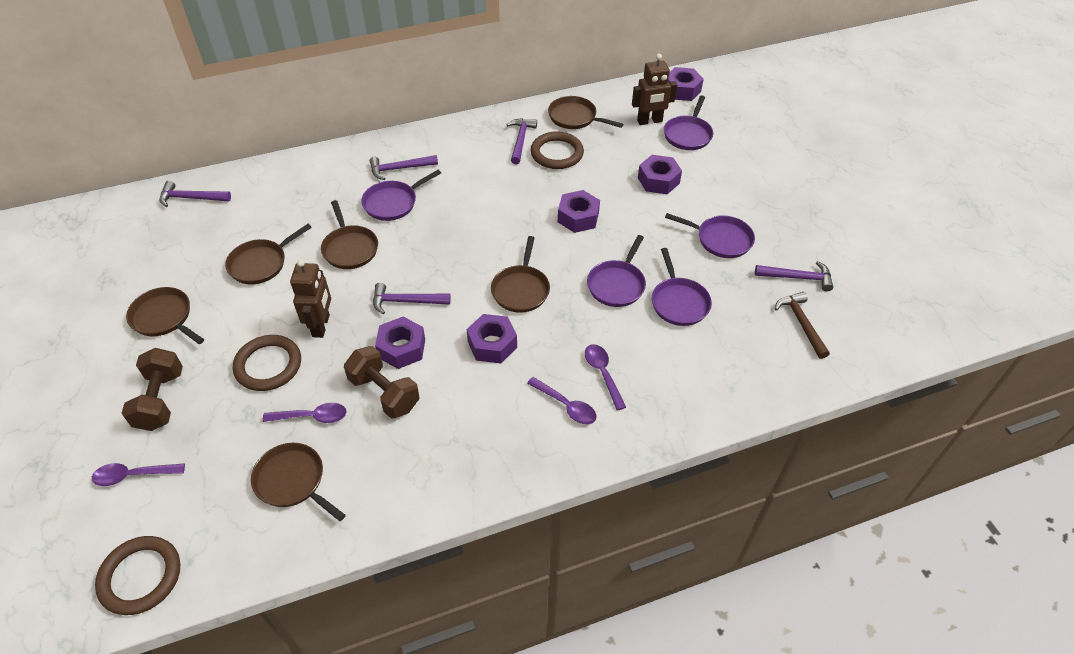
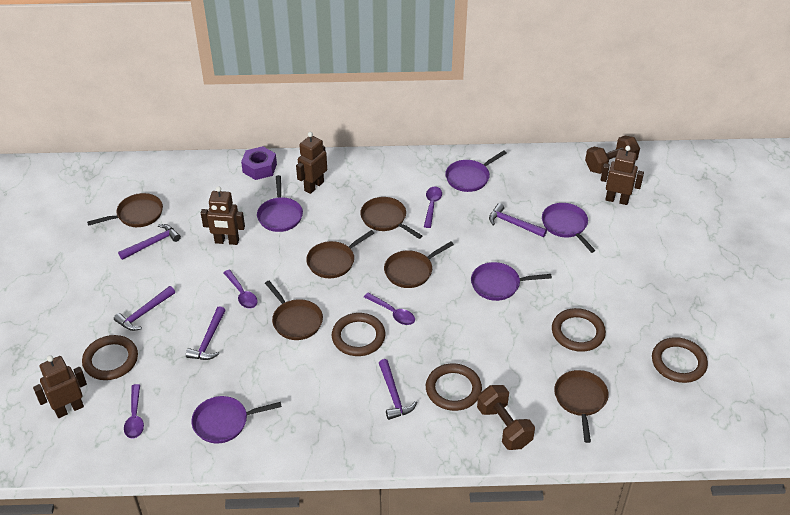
brown hammer: 1 -> 0
brown ring: 3 -> 5
brown robot: 2 -> 4
purple nut: 5 -> 1

